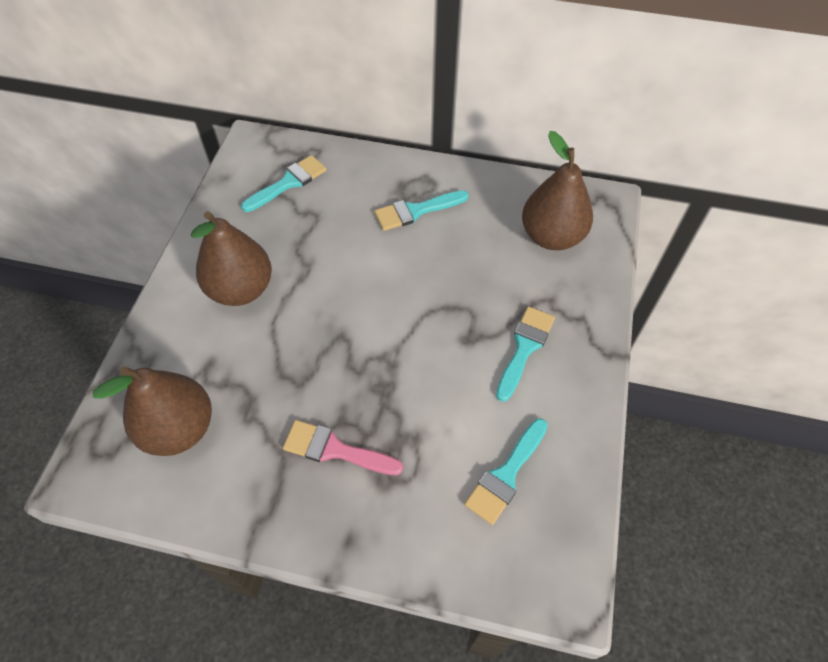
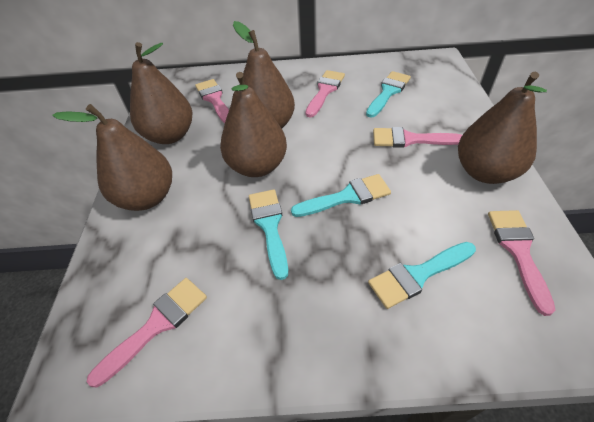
brown pear: 3 -> 5
pink brush: 1 -> 5

